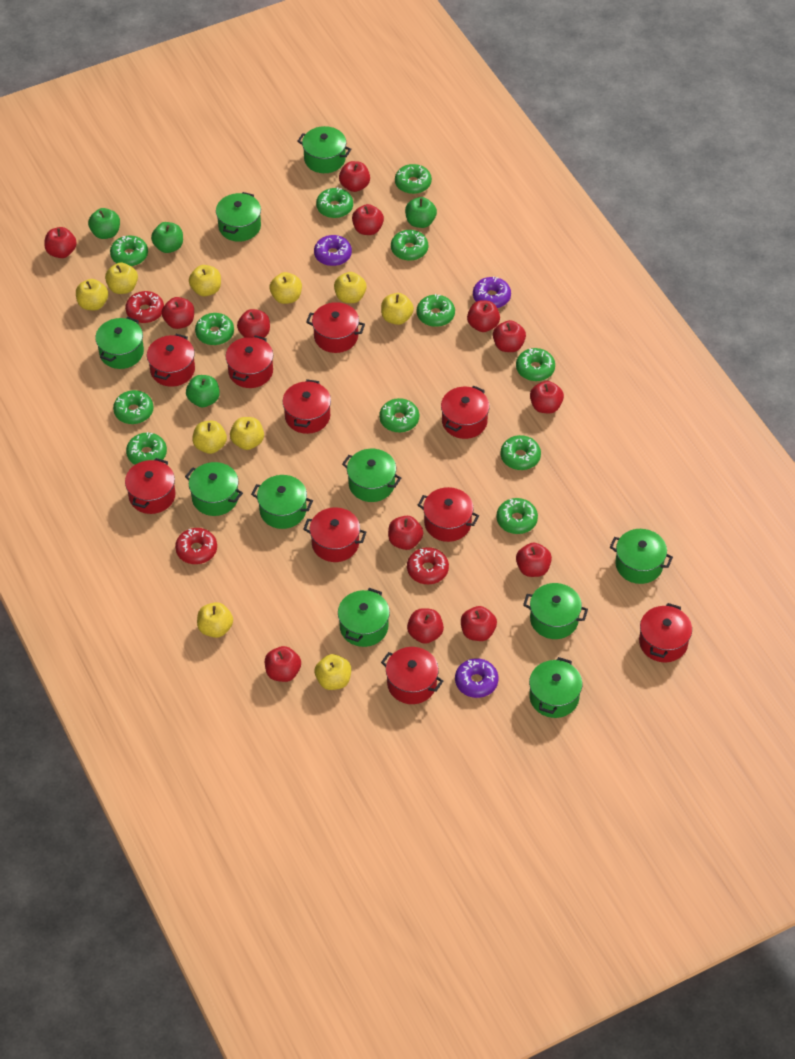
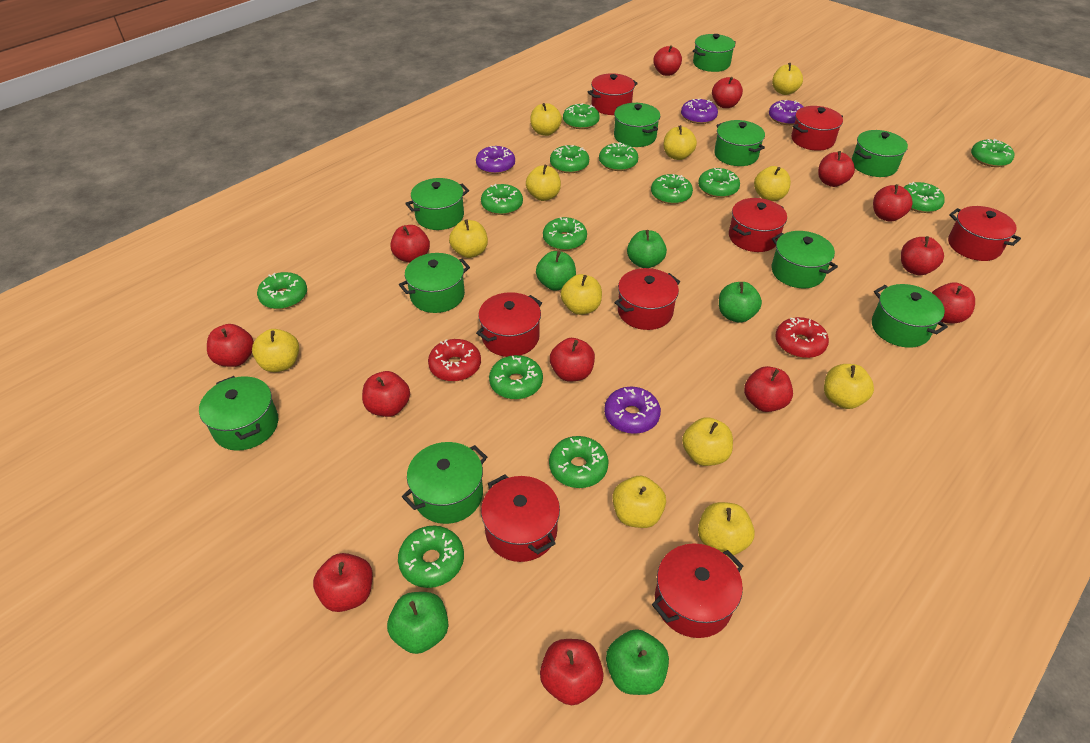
green apple: 4 -> 5
green donut: 12 -> 13
purple donut: 3 -> 4
red donut: 3 -> 2
red pot: 10 -> 8
yellow apple: 10 -> 12

